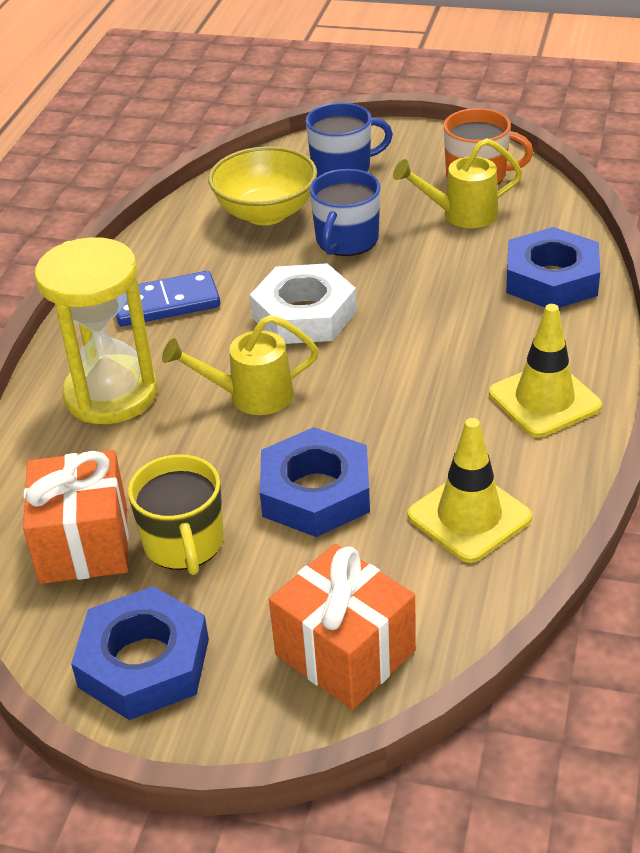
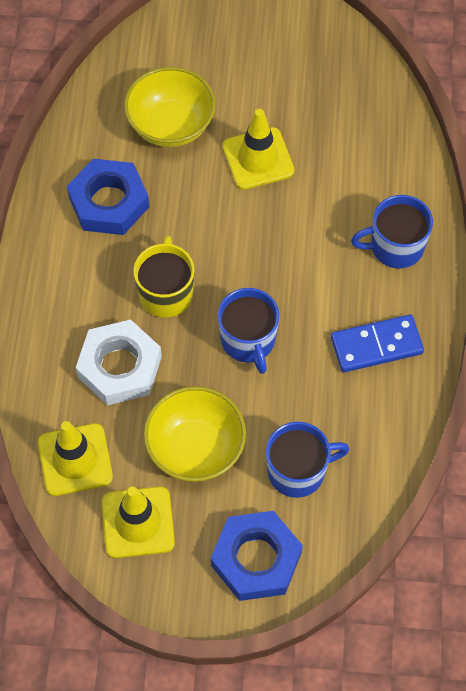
blue mug: 2 -> 3
blue nut: 3 -> 2
orange gift: 2 -> 0
orange mug: 1 -> 0
yellow bowl: 1 -> 2
yellow hourglass: 1 -> 0
yellow traffic cone: 2 -> 3
yellow watering can: 2 -> 0

